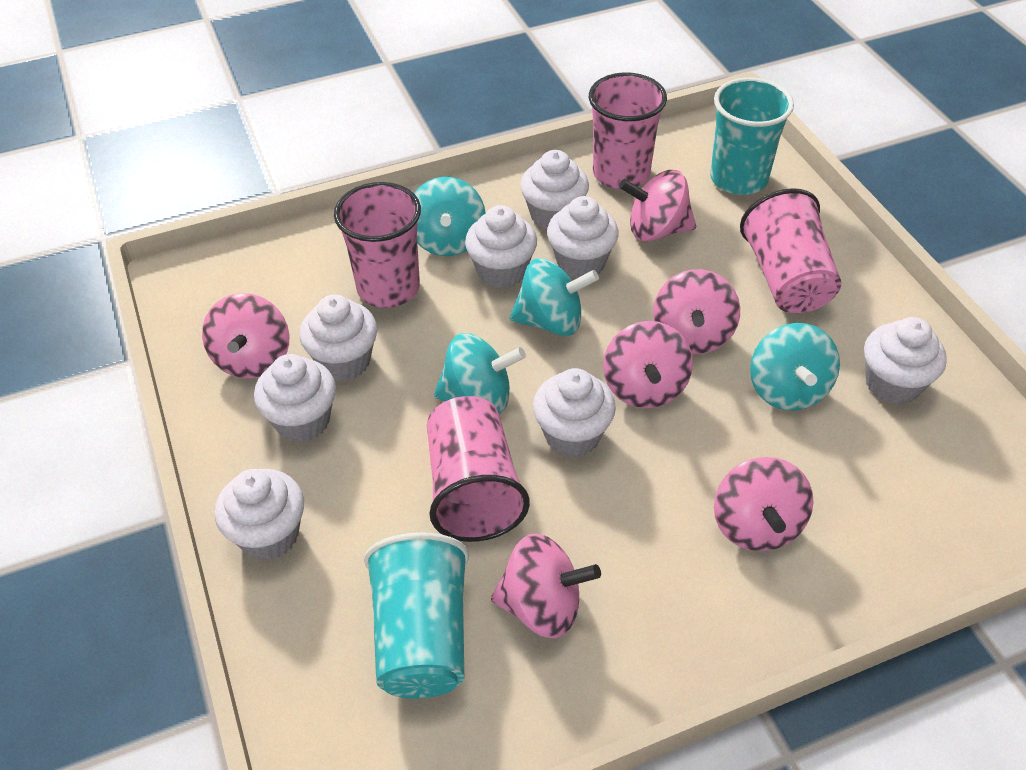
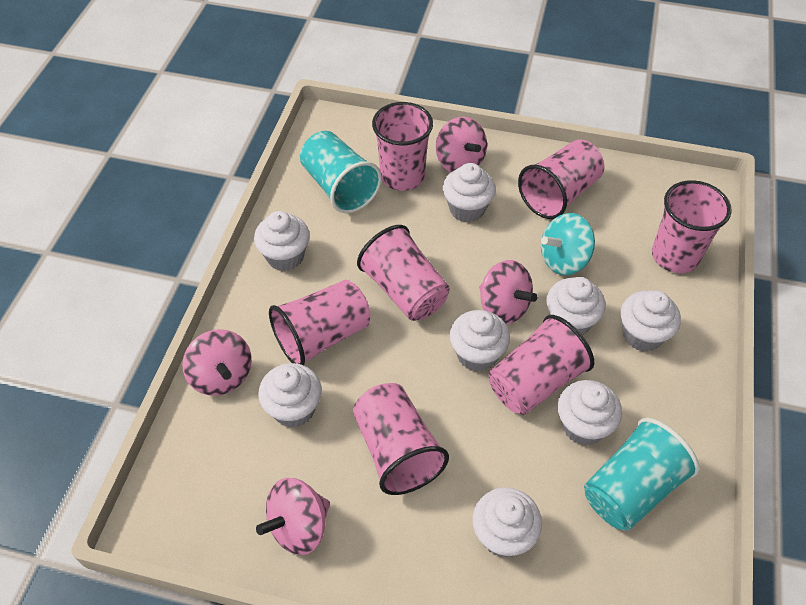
pink cup: 4 -> 7
pink spinning top: 6 -> 4
turquoise spinning top: 4 -> 1

